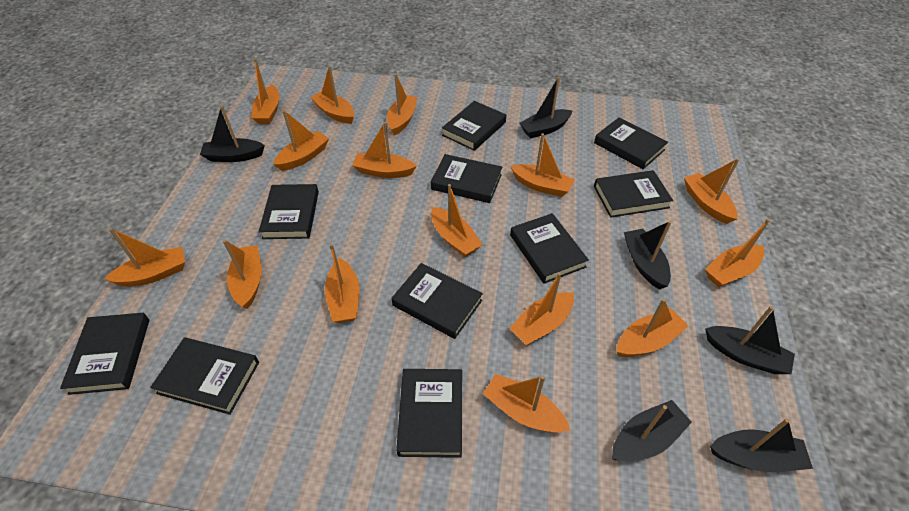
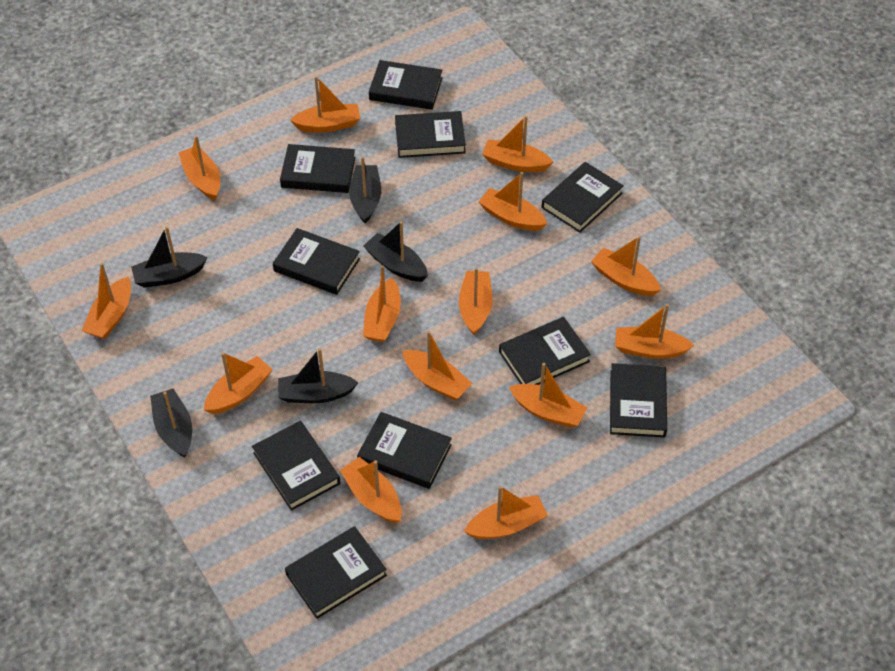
black boat: 6 -> 5
orange boat: 15 -> 14

